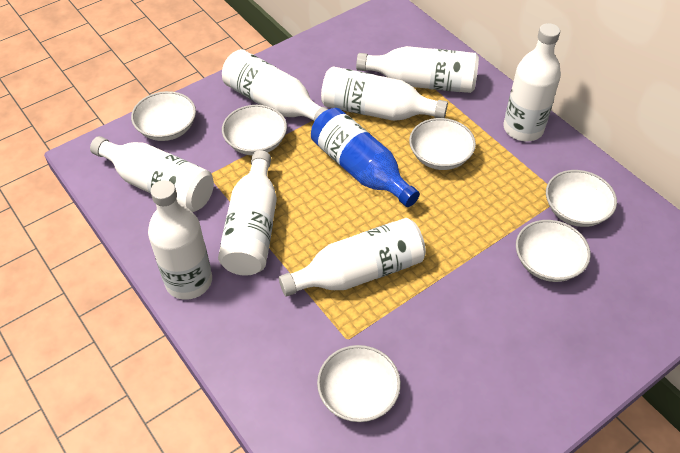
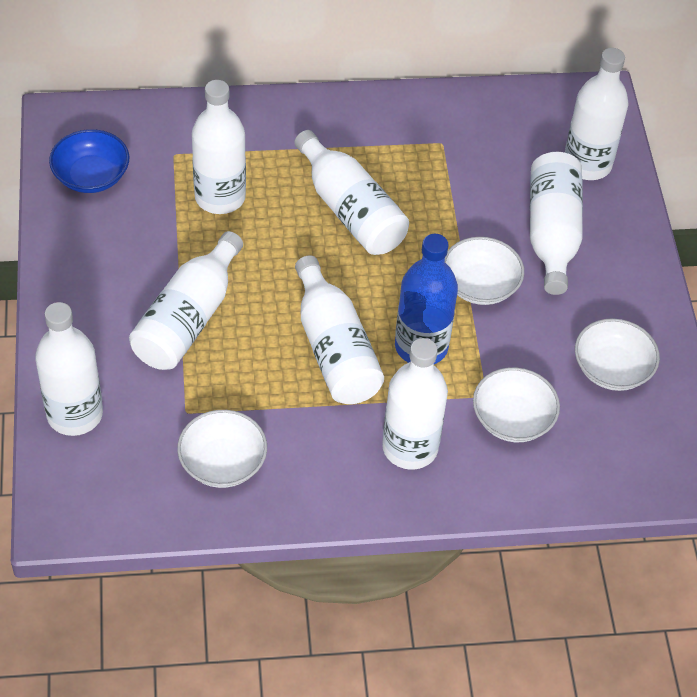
blue bowl: 0 -> 1
white bowl: 6 -> 4

